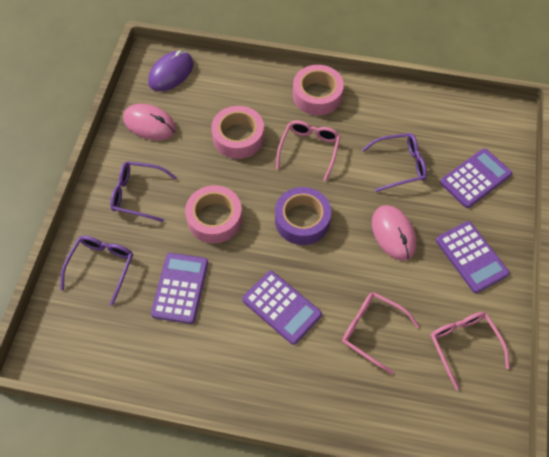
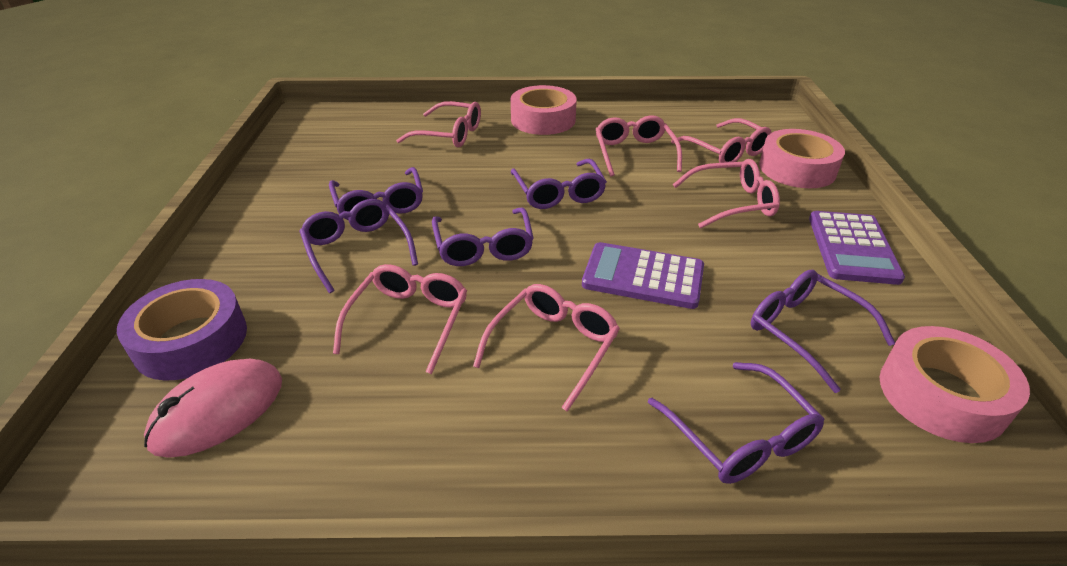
pink glasses: 3 -> 6
pink mouse: 2 -> 1
purple calculator: 4 -> 2
purple glasses: 3 -> 6
purple mouse: 1 -> 0

